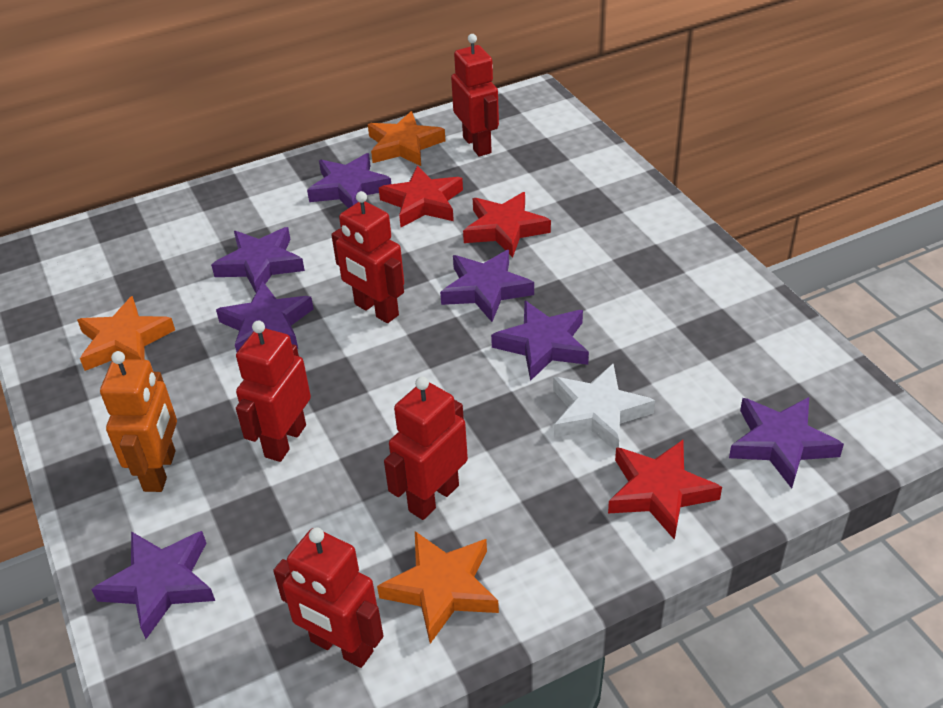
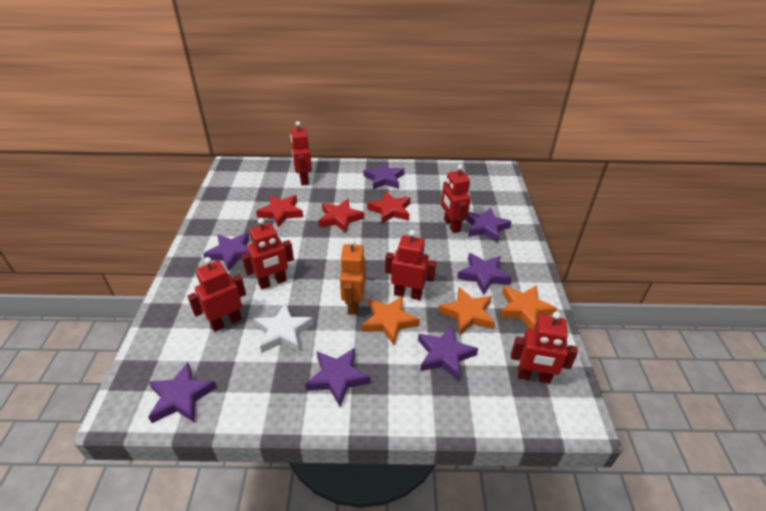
red robot: 5 -> 6

